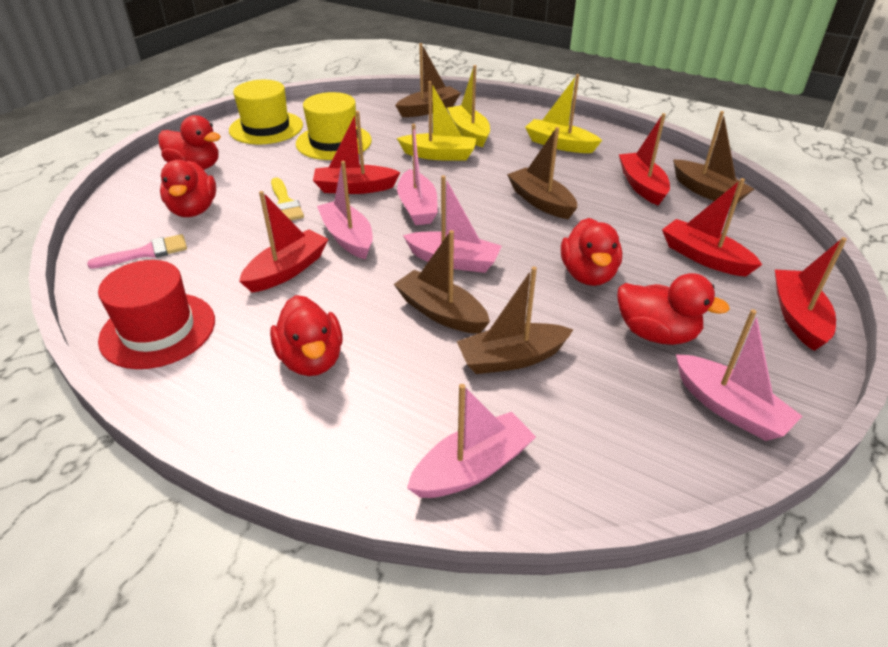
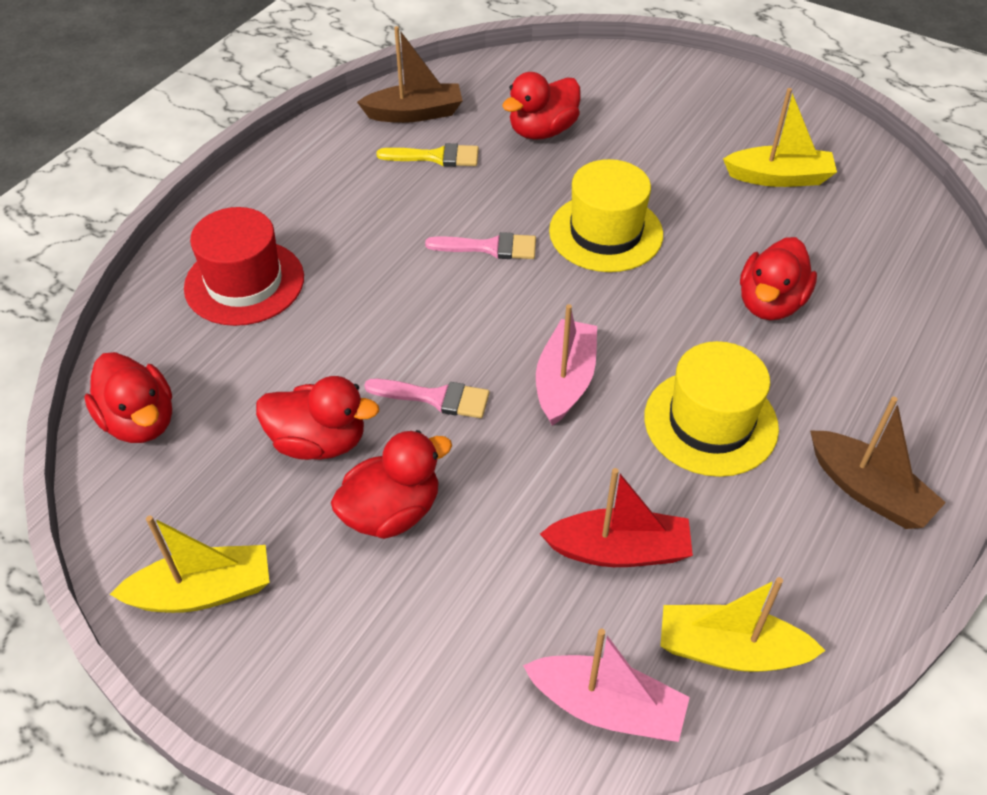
brown boat: 5 -> 2
pink boat: 5 -> 2
pink brush: 1 -> 2
red boat: 5 -> 1

